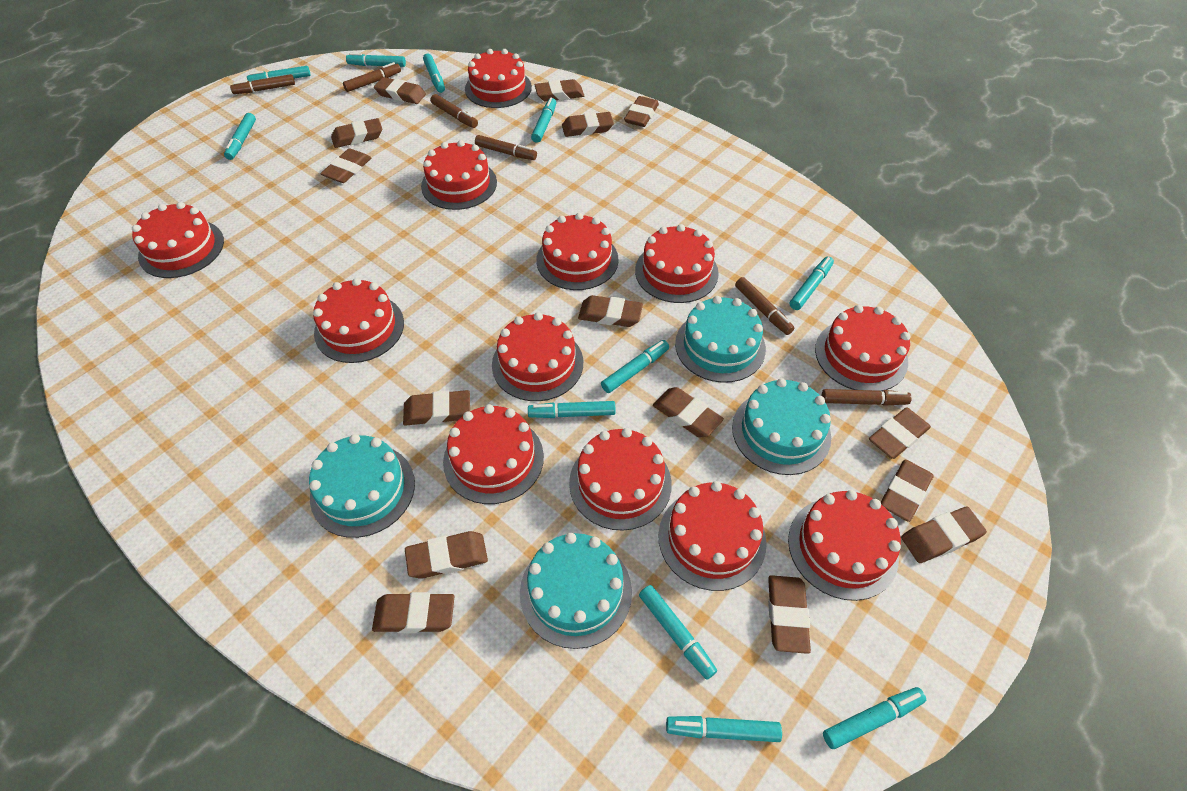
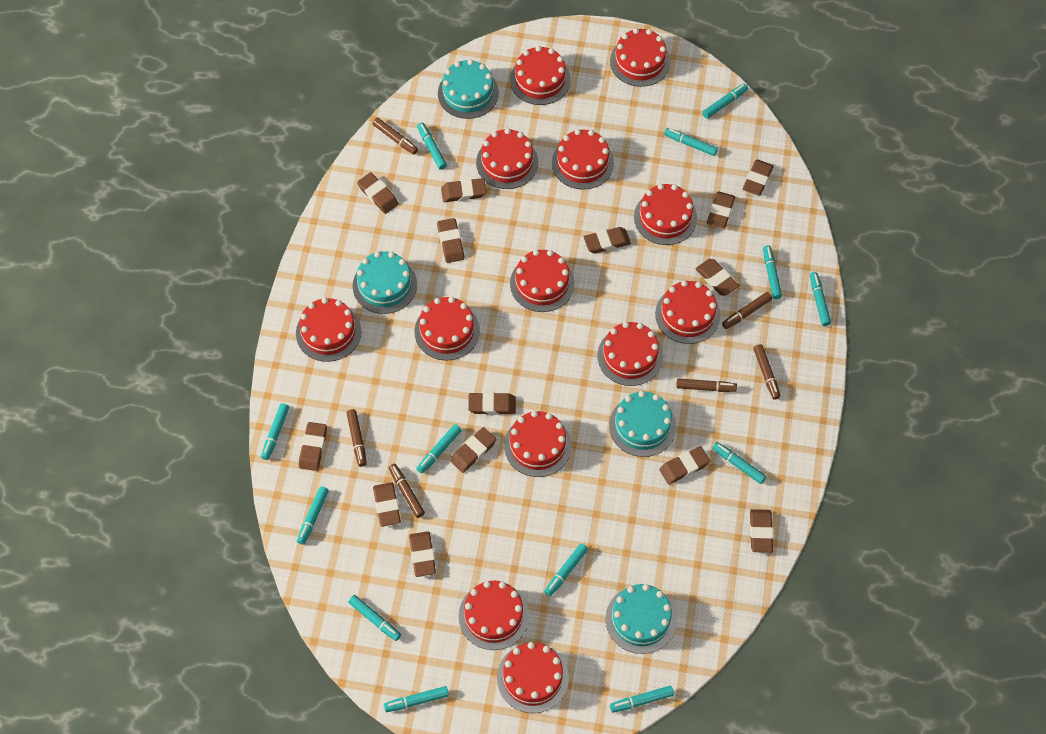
brown eraser: 15 -> 14
red cake: 12 -> 13
turquoise marker: 11 -> 13

